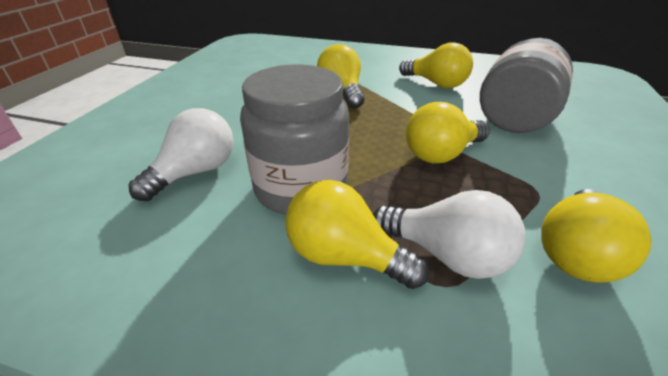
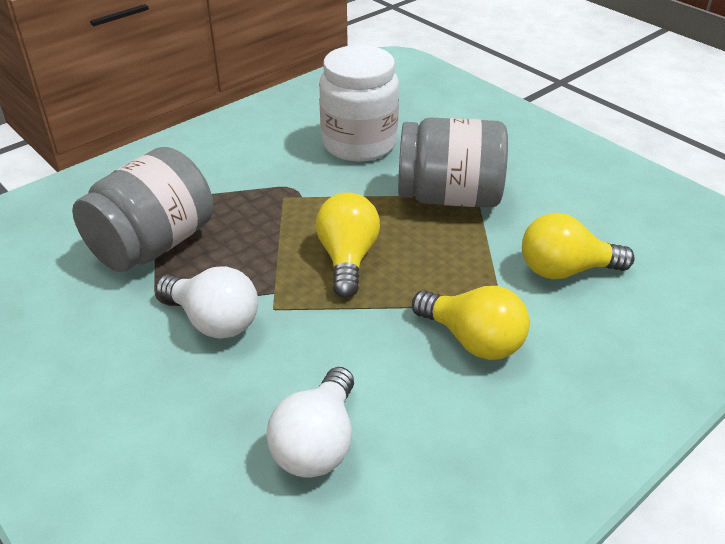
white jar: 0 -> 1
yellow light bulb: 5 -> 3

